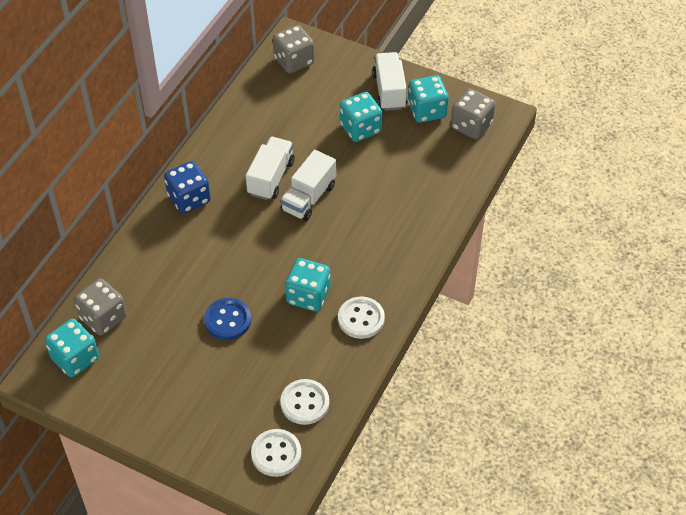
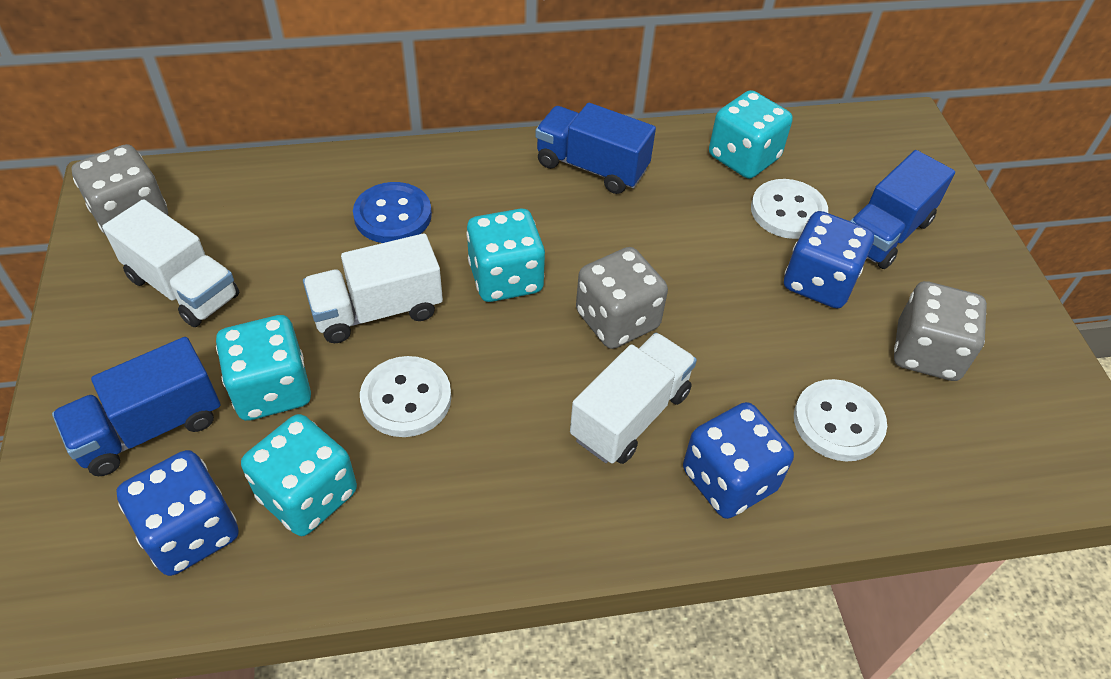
blue dice: 1 -> 3
blue truck: 0 -> 3

